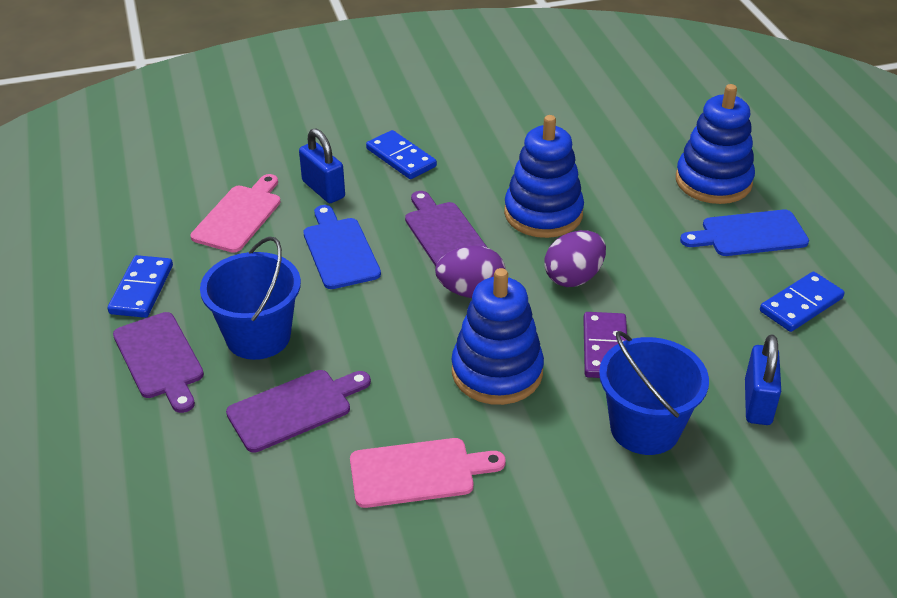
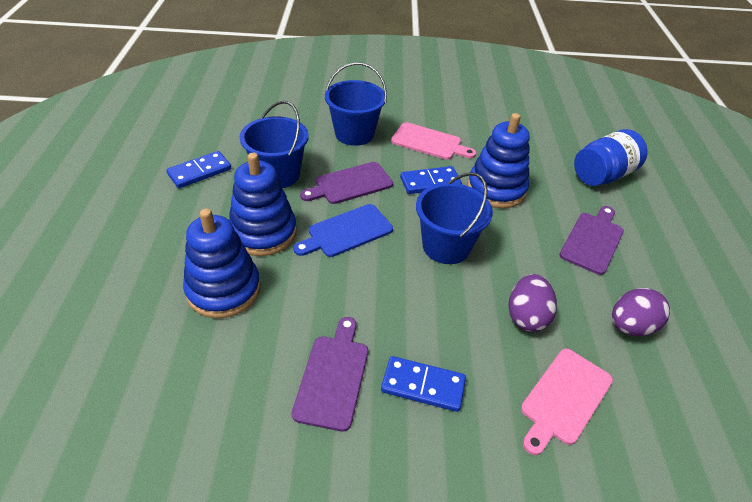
blue bucket: 2 -> 3
blue cutting board: 2 -> 1
blue jar: 0 -> 1
blue padlock: 2 -> 0
purple domino: 1 -> 0

